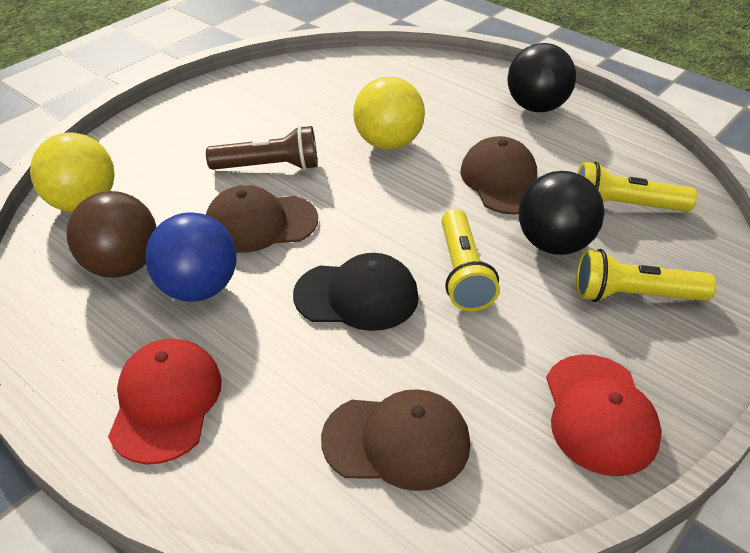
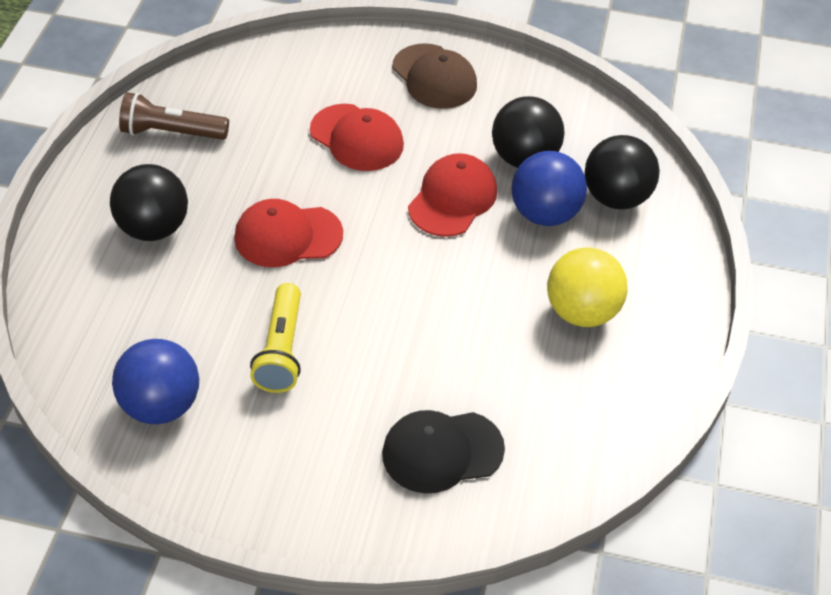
black ball: 2 -> 3
blue ball: 1 -> 2
brown ball: 1 -> 0
brown cap: 3 -> 1
red cap: 2 -> 3
yellow ball: 2 -> 1
yellow flashlight: 3 -> 1

